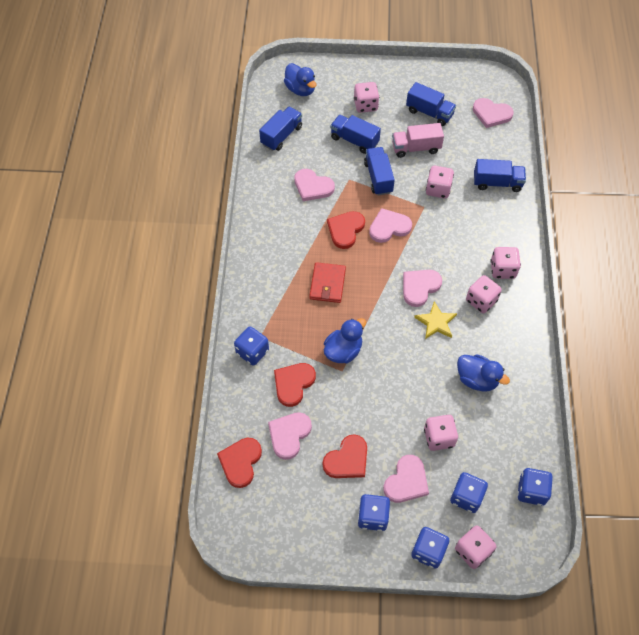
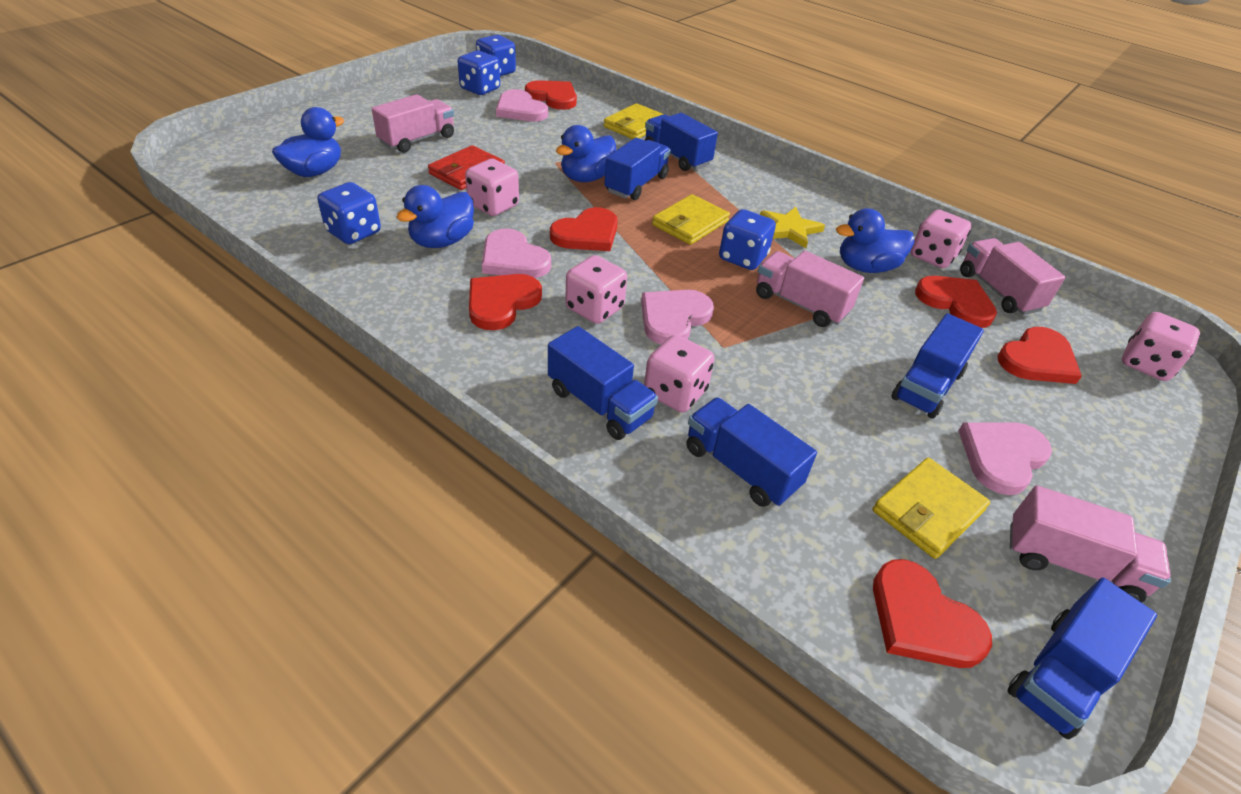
blue dice: 5 -> 4
blue duck: 3 -> 4
blue truck: 5 -> 6
pink dice: 6 -> 5
pink heart: 6 -> 4
pink truck: 1 -> 4
red heart: 4 -> 6
yellow wallet: 0 -> 3

